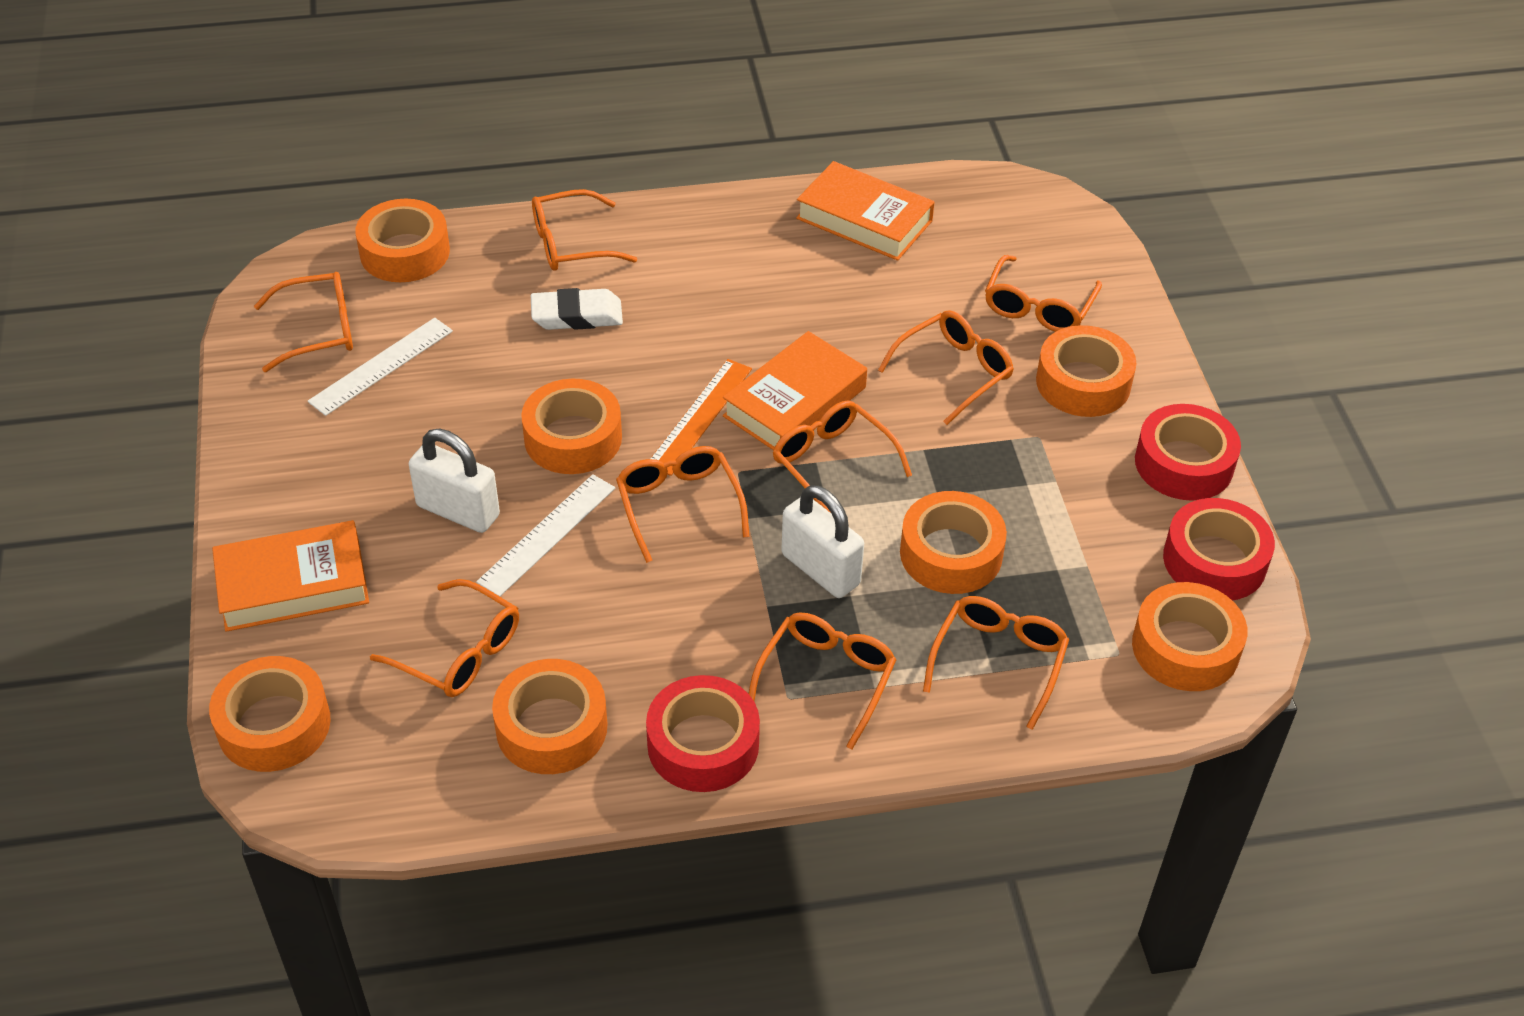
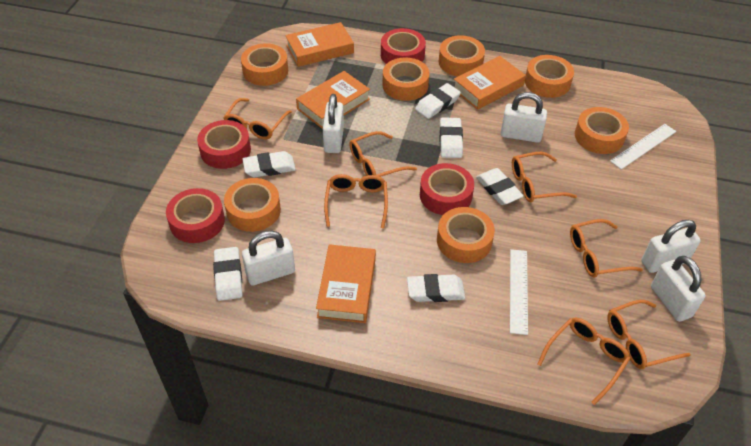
orange book: 3 -> 4
orange glasses: 9 -> 7
orange ruler: 1 -> 0
red tape: 3 -> 4
white eraser: 1 -> 6
white padlock: 2 -> 5

